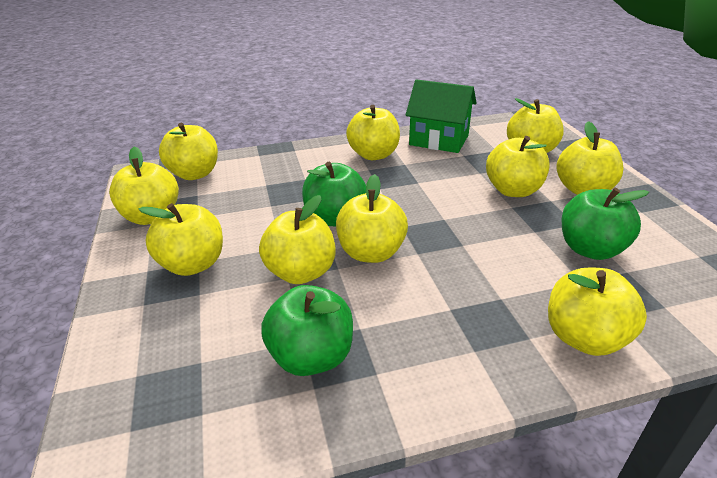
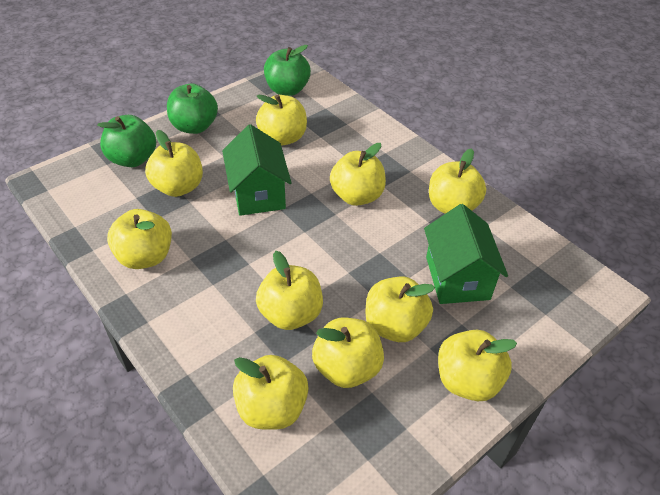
green house: 1 -> 2

